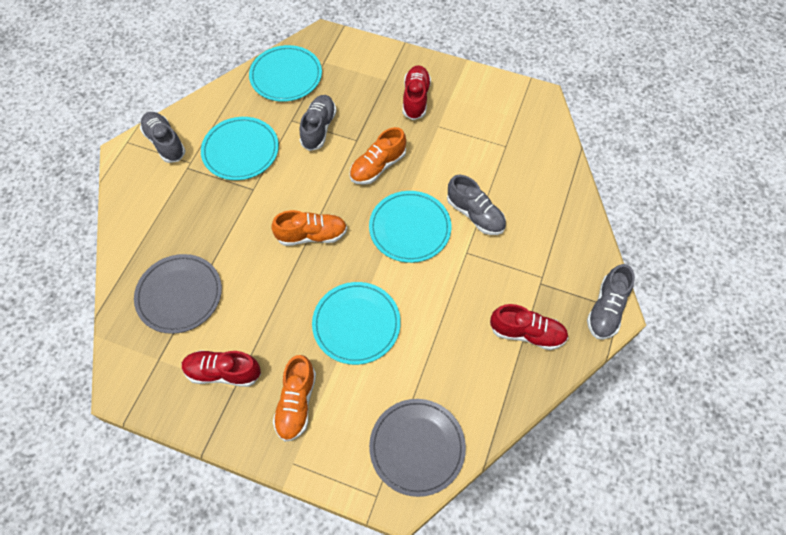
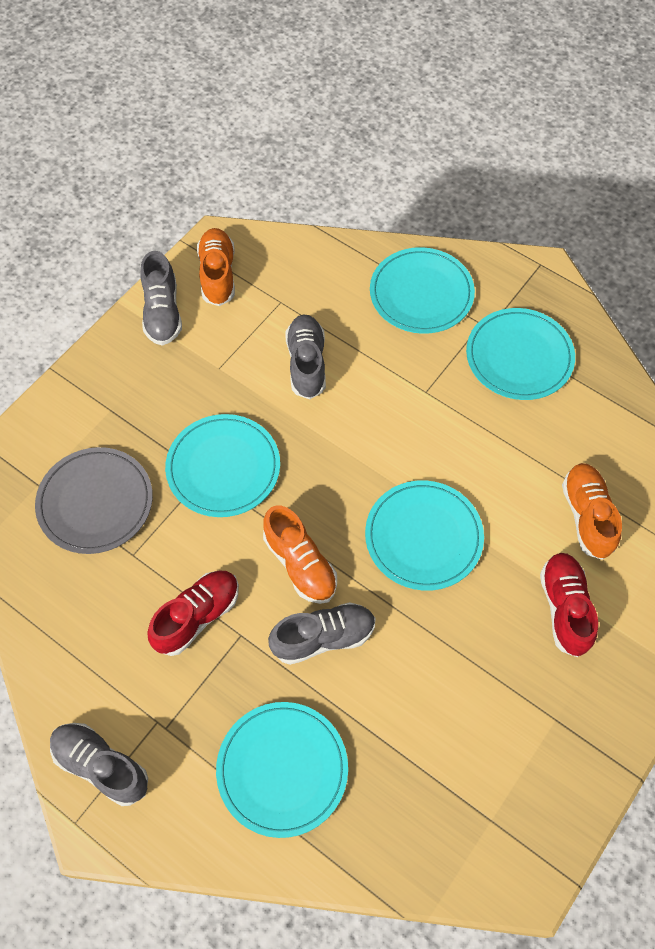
grey plate: 2 -> 1
red shoe: 3 -> 2
turquoise plate: 4 -> 5

